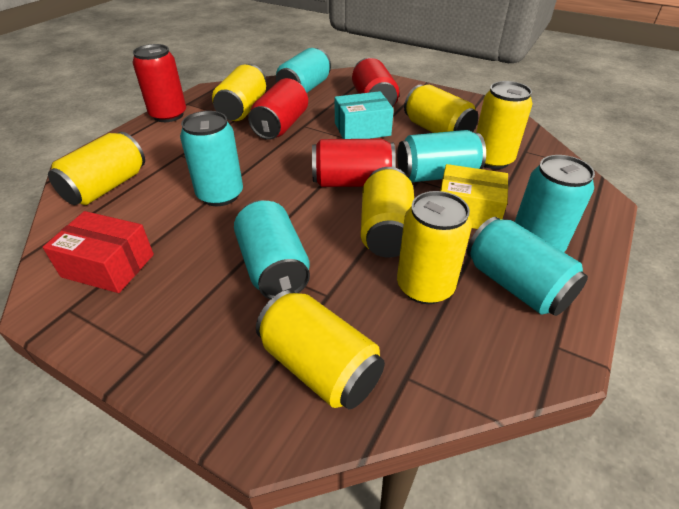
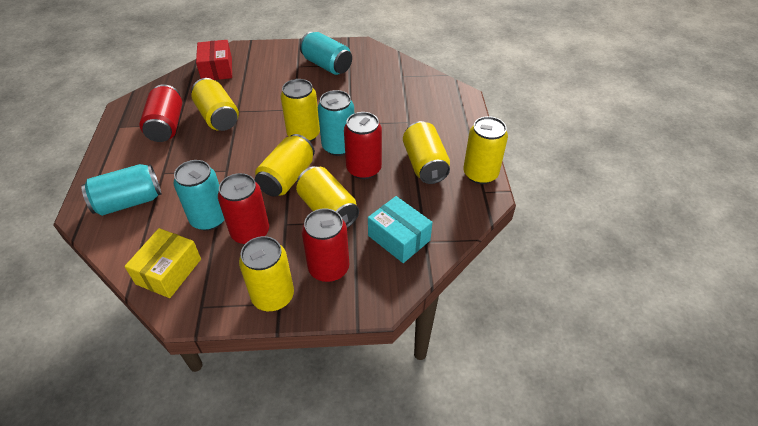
turquoise can: 6 -> 4

